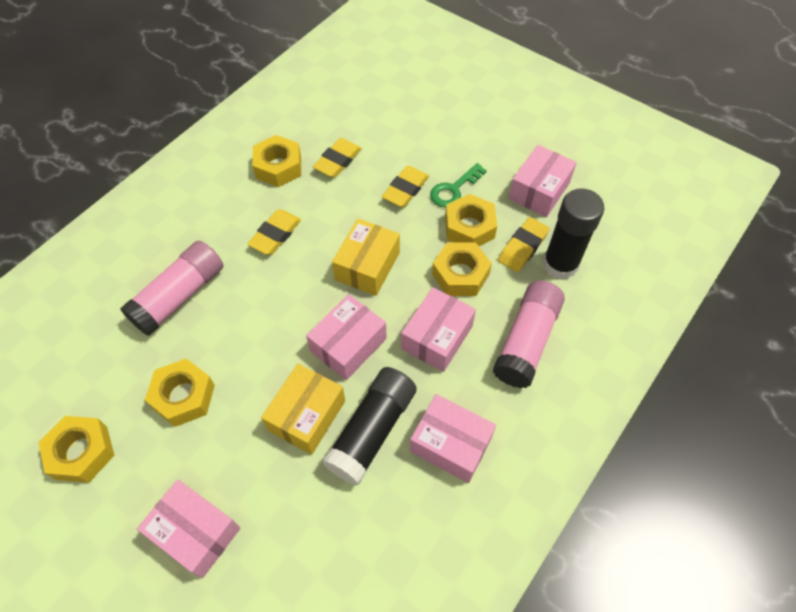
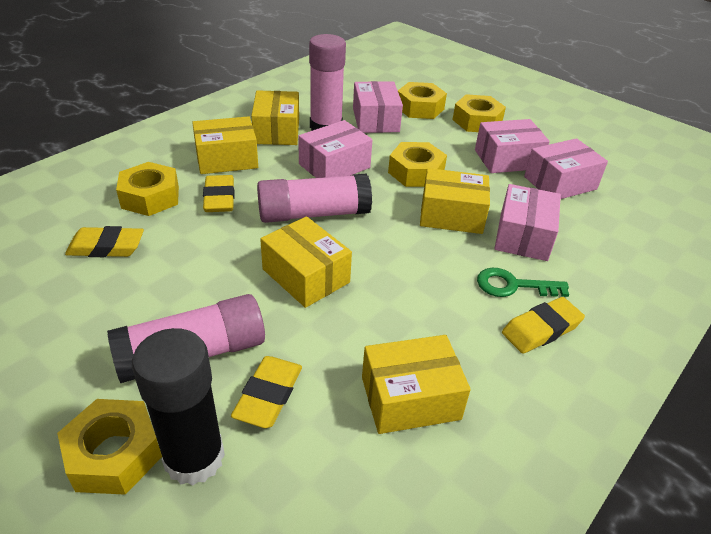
black glue stick: 2 -> 1
pink glue stick: 2 -> 3
yellow box: 2 -> 5

